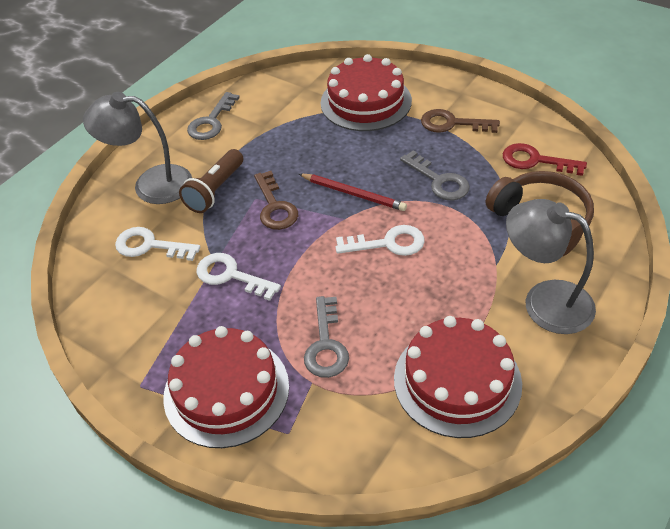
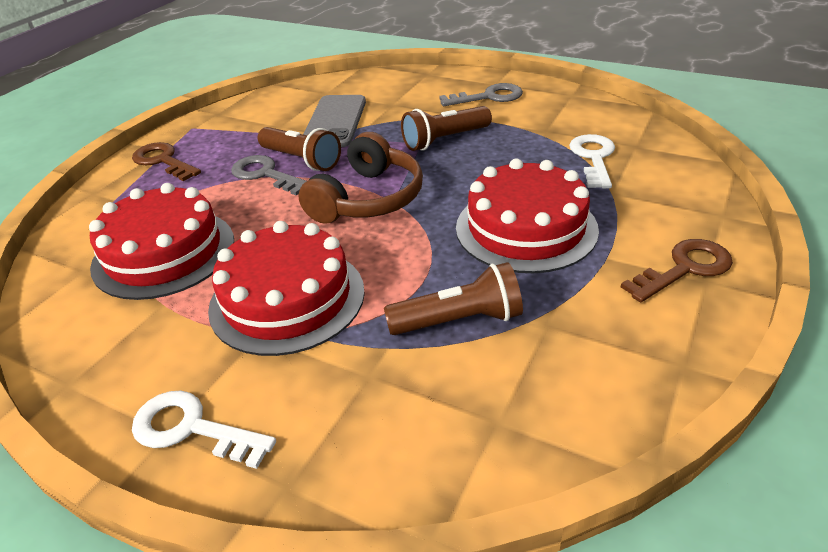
brown flashlight: 1 -> 3
grey key: 3 -> 2
grey lamp: 2 -> 0
grey phone: 0 -> 1
red key: 1 -> 0
red pencil: 1 -> 0
white key: 3 -> 2

